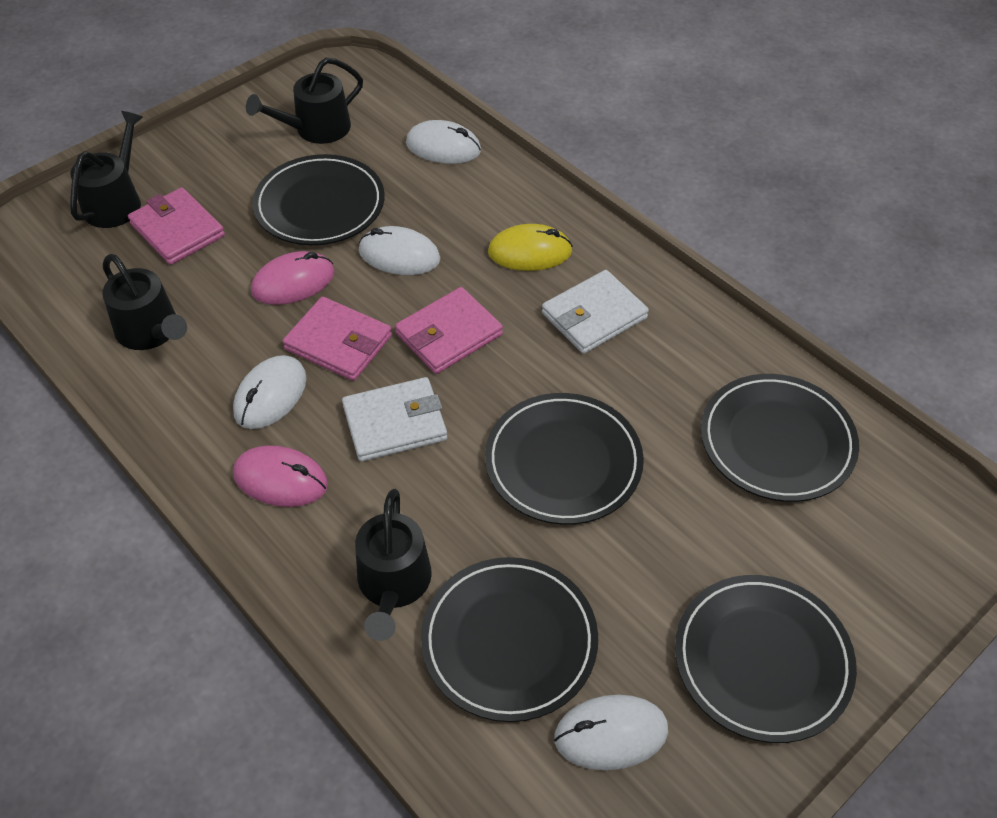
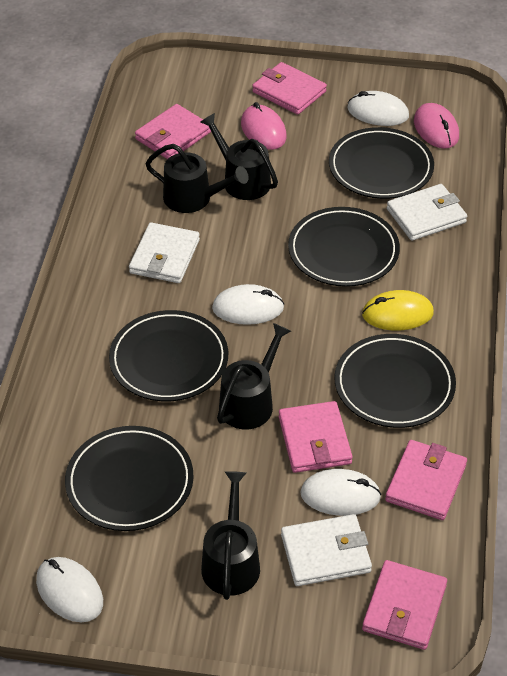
pink wallet: 3 -> 5
white wallet: 2 -> 3

